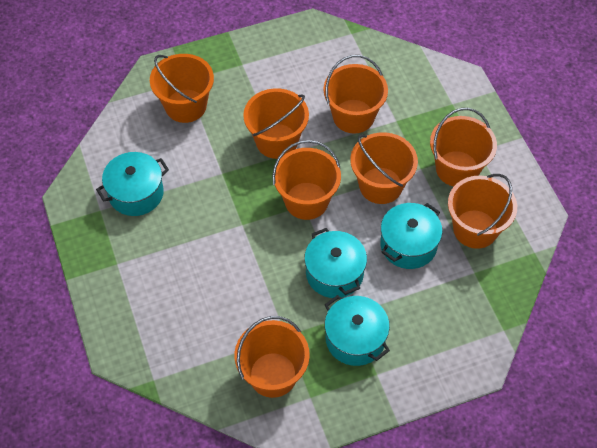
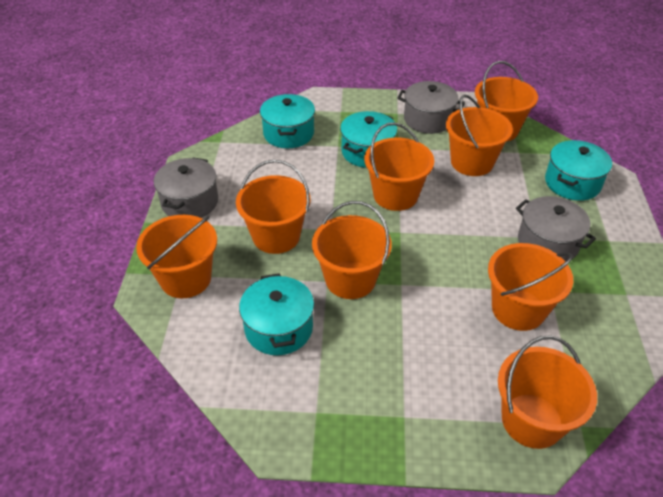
grey pot: 0 -> 3

